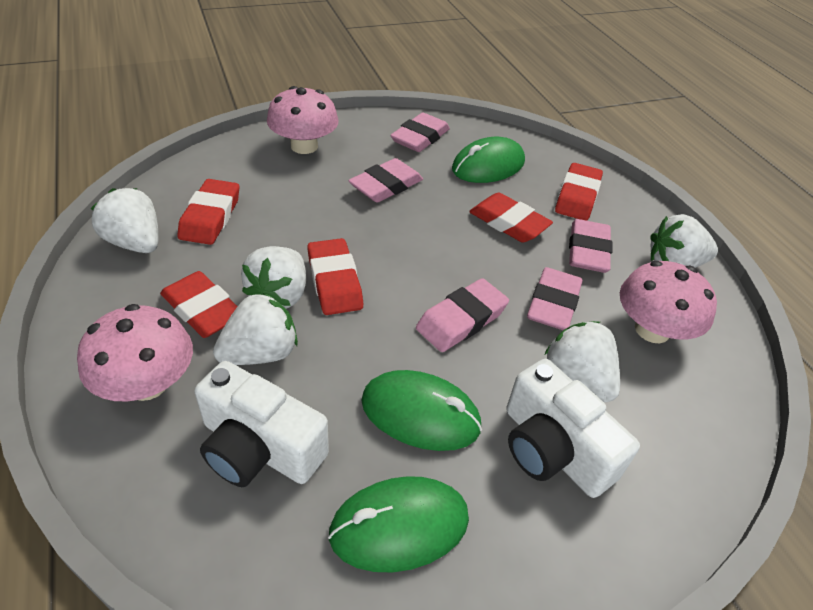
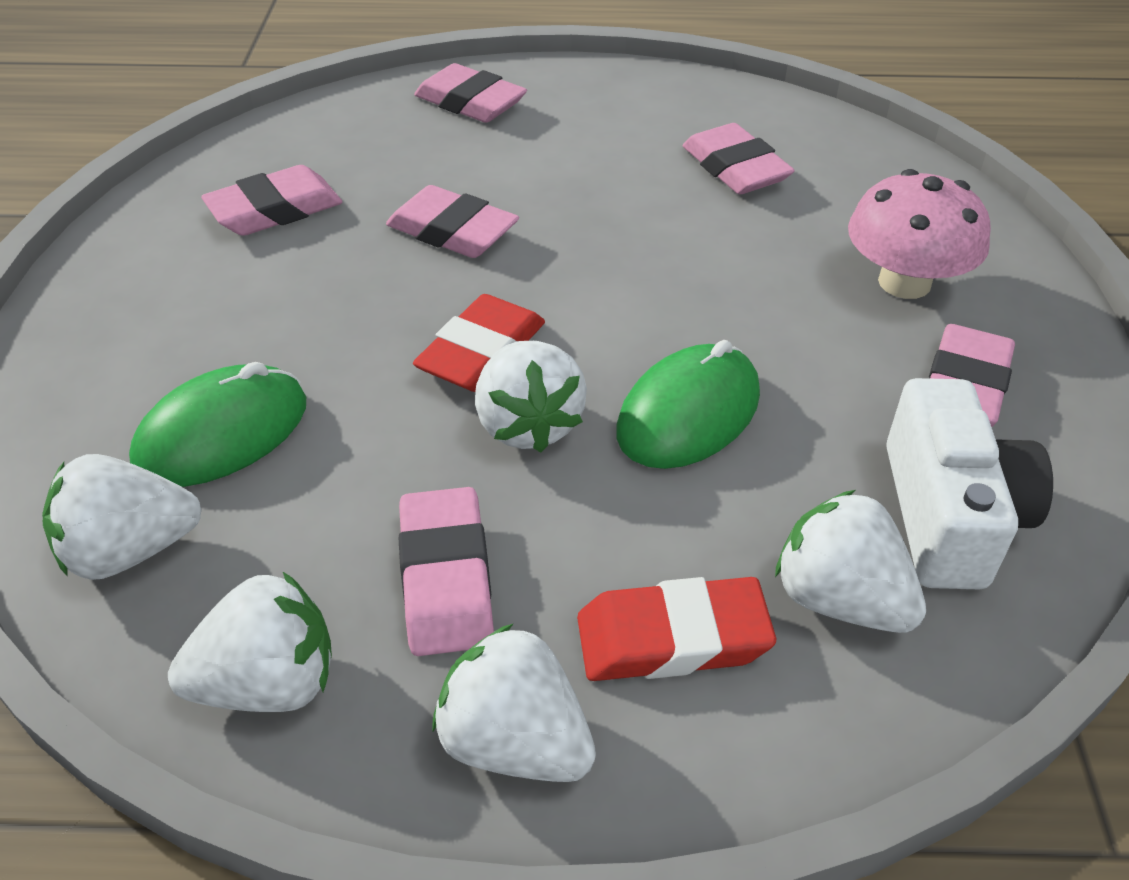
green mouse: 3 -> 2
pink eraser: 5 -> 6
pink mushroom: 3 -> 1
red eraser: 5 -> 2
white camera: 2 -> 1

